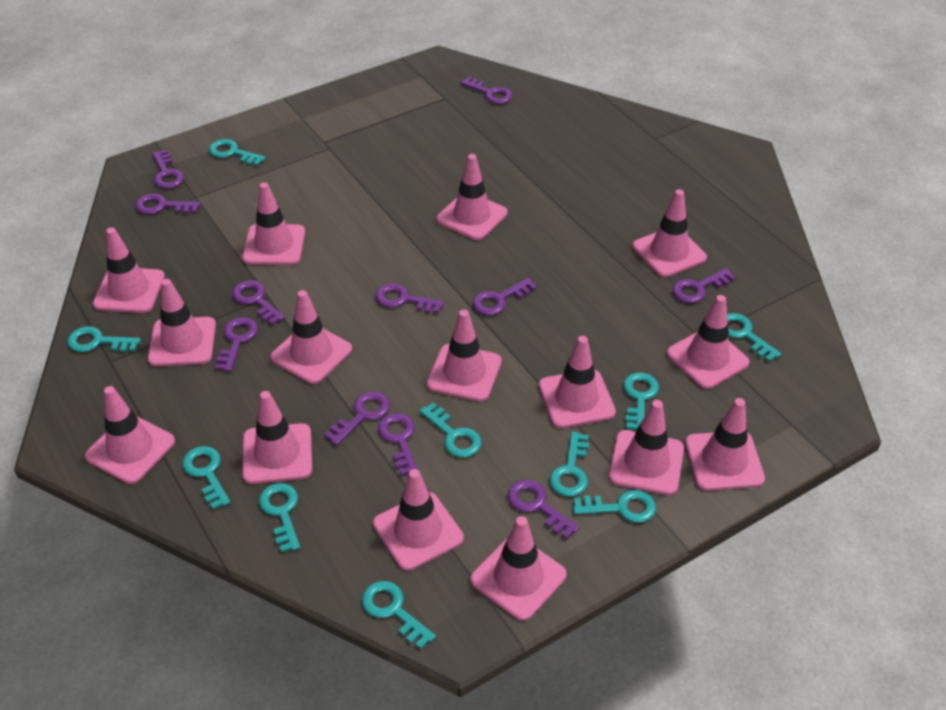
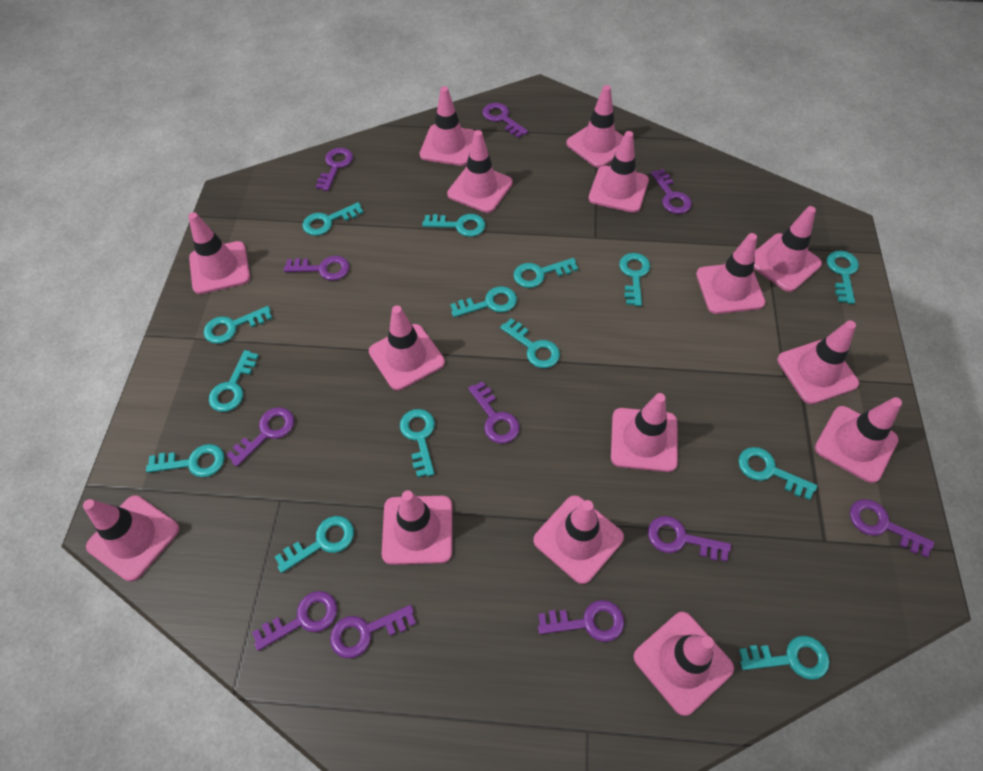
turquoise key: 10 -> 14

